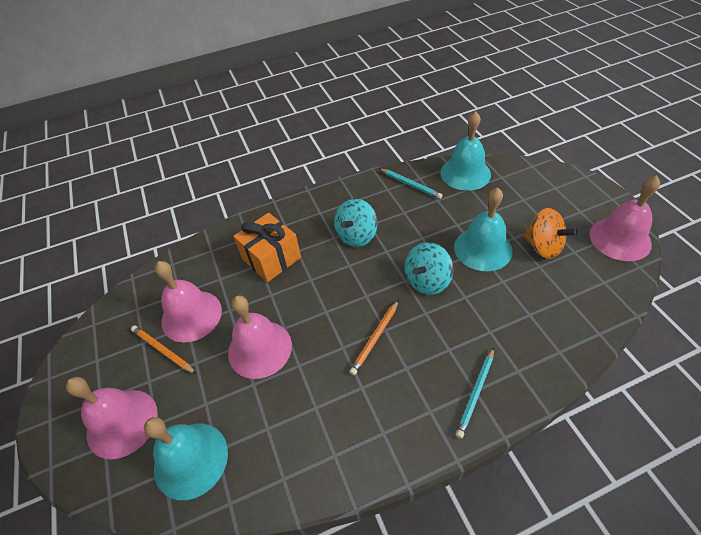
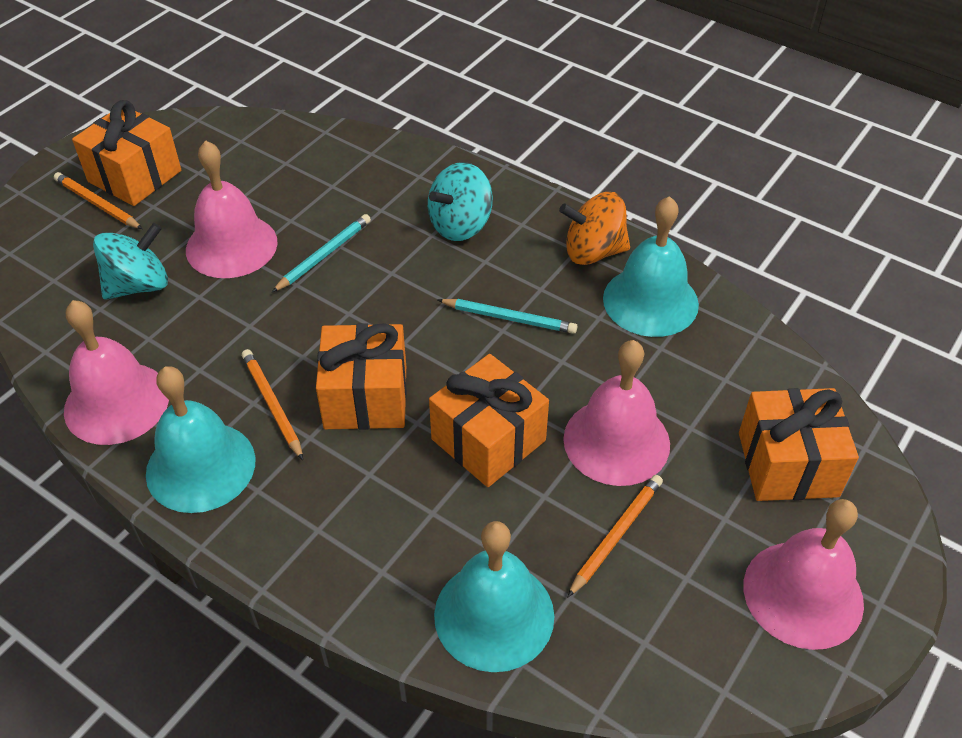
orange gift: 1 -> 4
orange pencil: 2 -> 3

